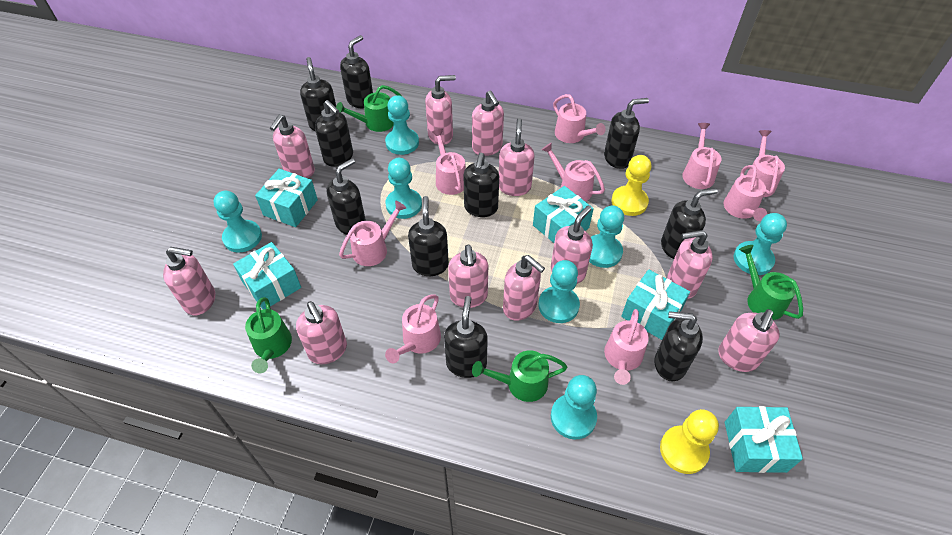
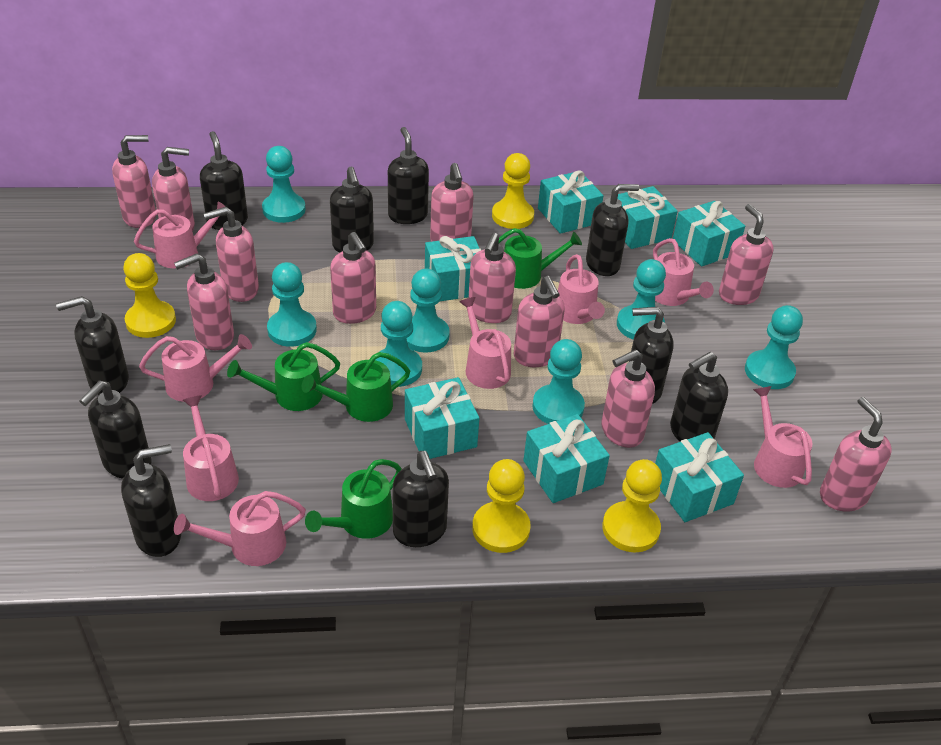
pink watering can: 9 -> 8
turquoise gift: 5 -> 7
yellow pawn: 2 -> 4

